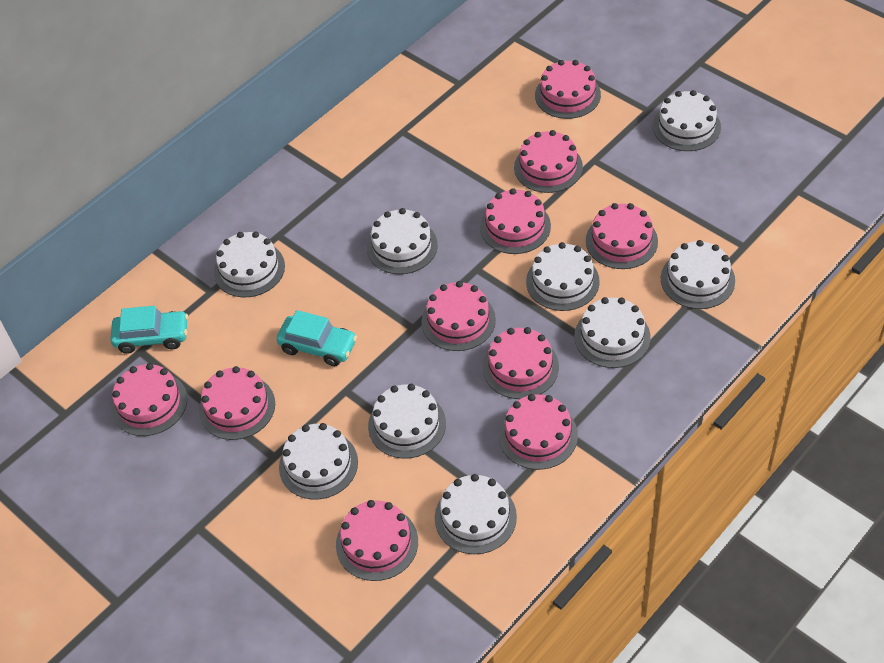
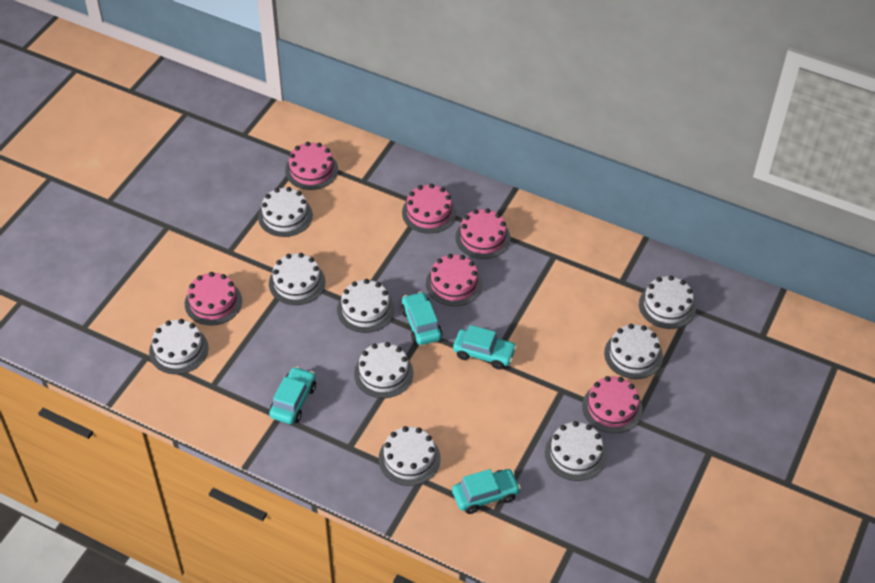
pink cake: 10 -> 6
turquoise car: 2 -> 4

